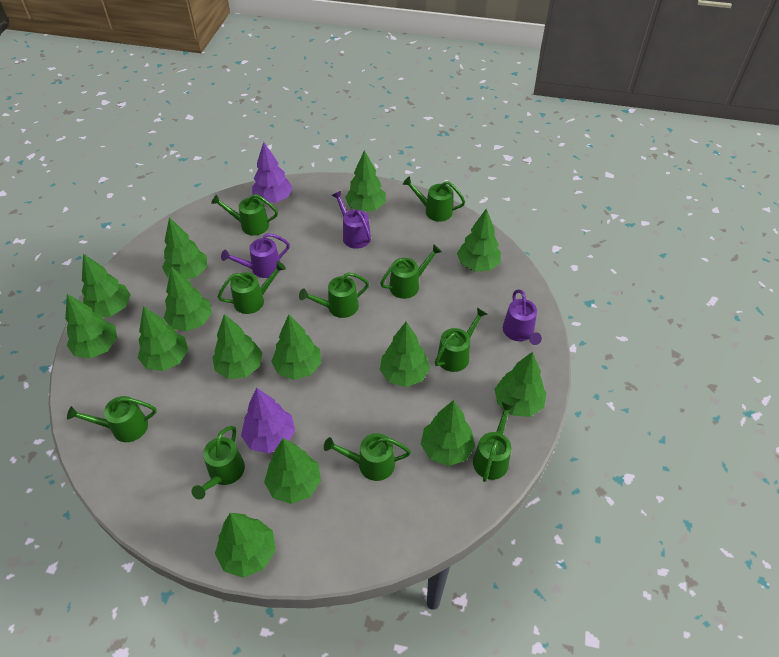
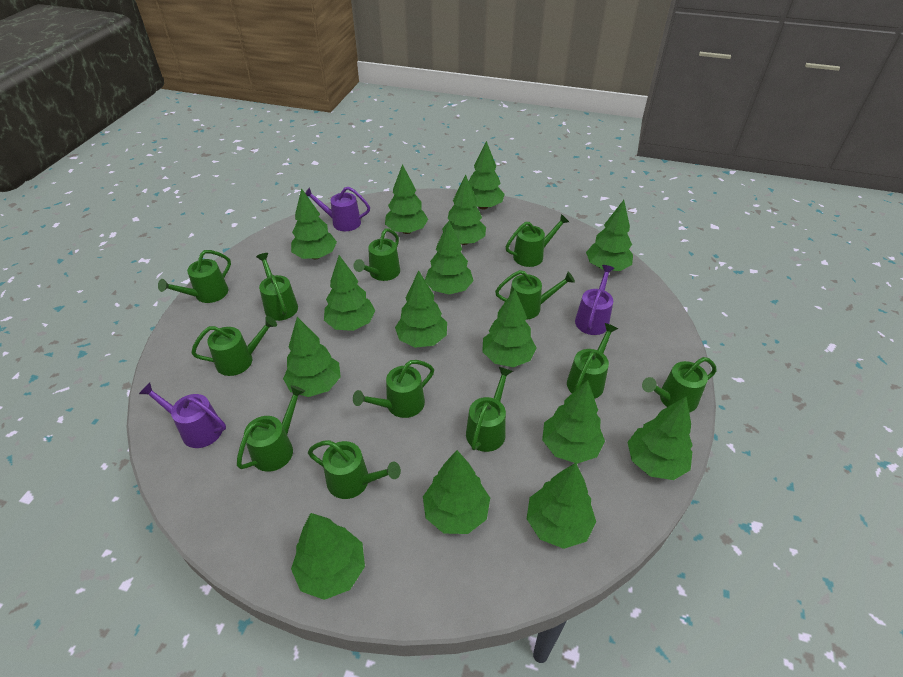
green tree: 14 -> 15
green watering can: 10 -> 12
purple tree: 2 -> 0

